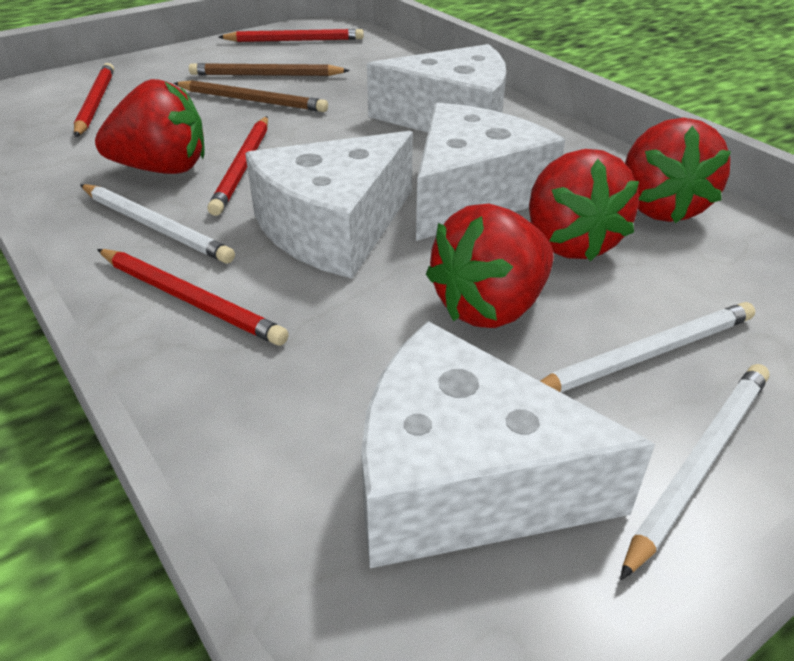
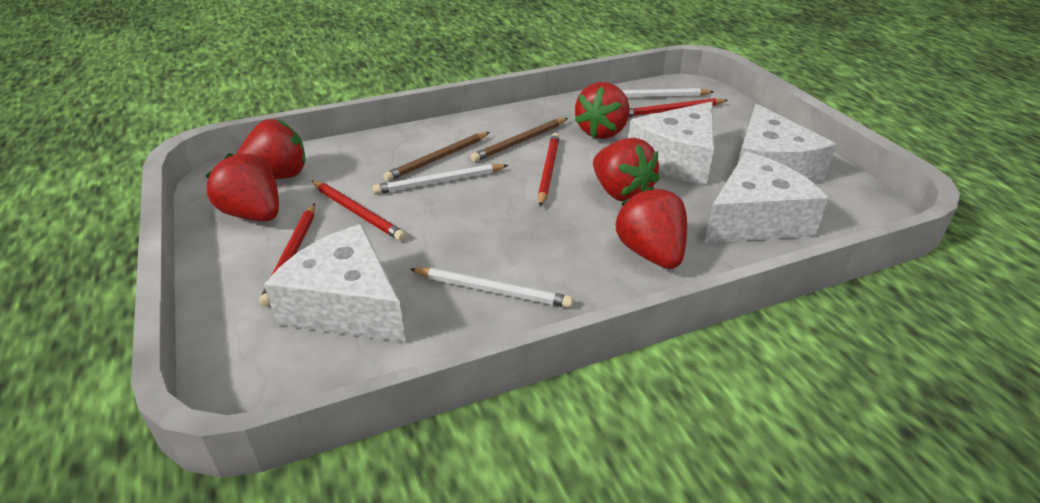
red strawberry: 4 -> 5

